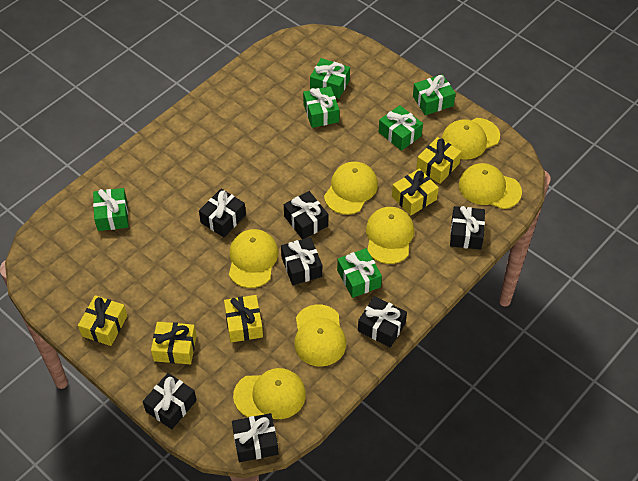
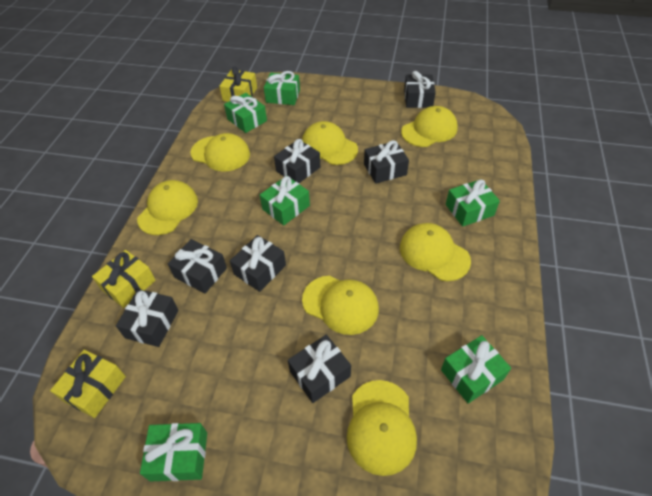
yellow gift: 5 -> 3

